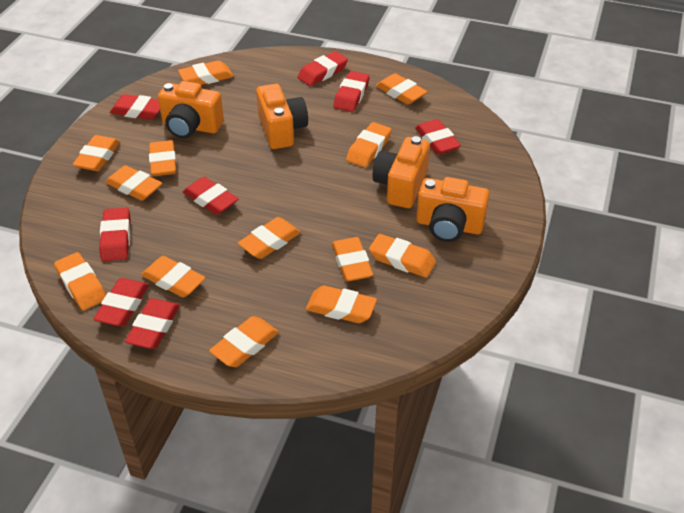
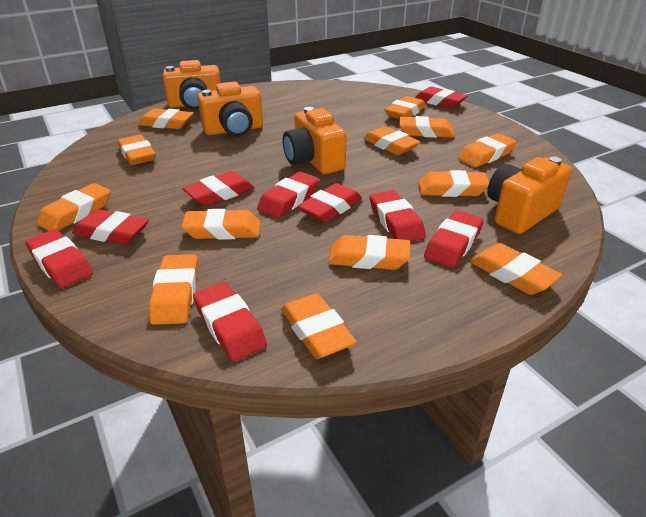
red eraser: 8 -> 9

